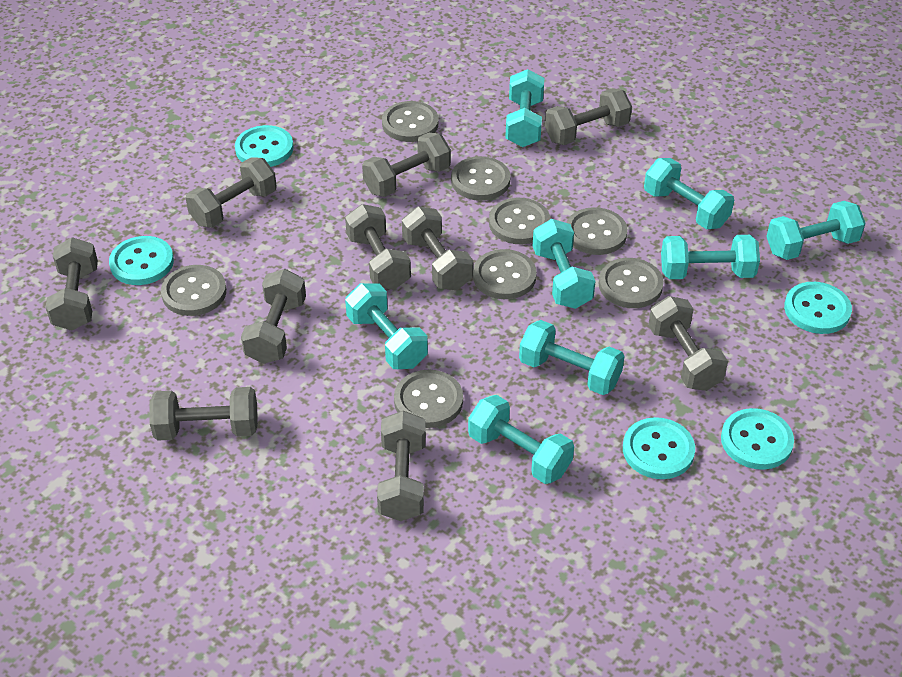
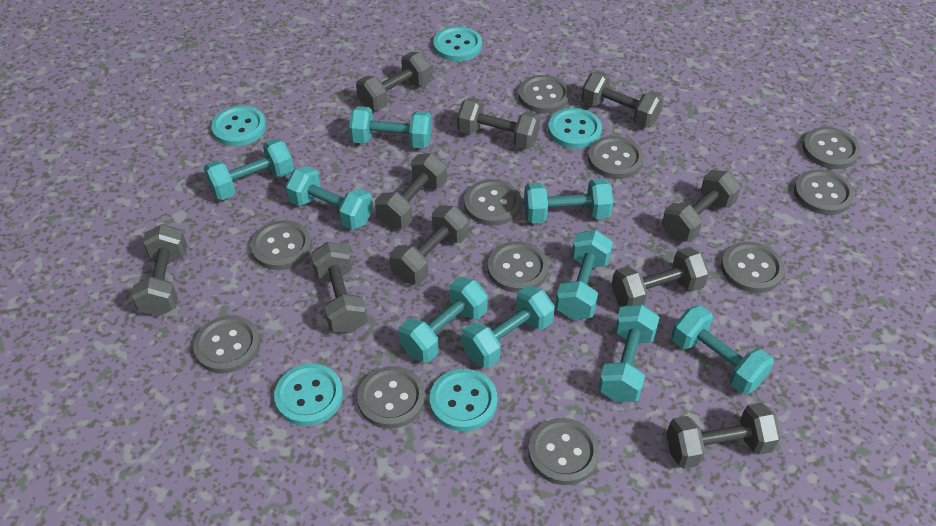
grey button: 8 -> 11
turquoise dumbbell: 8 -> 9

